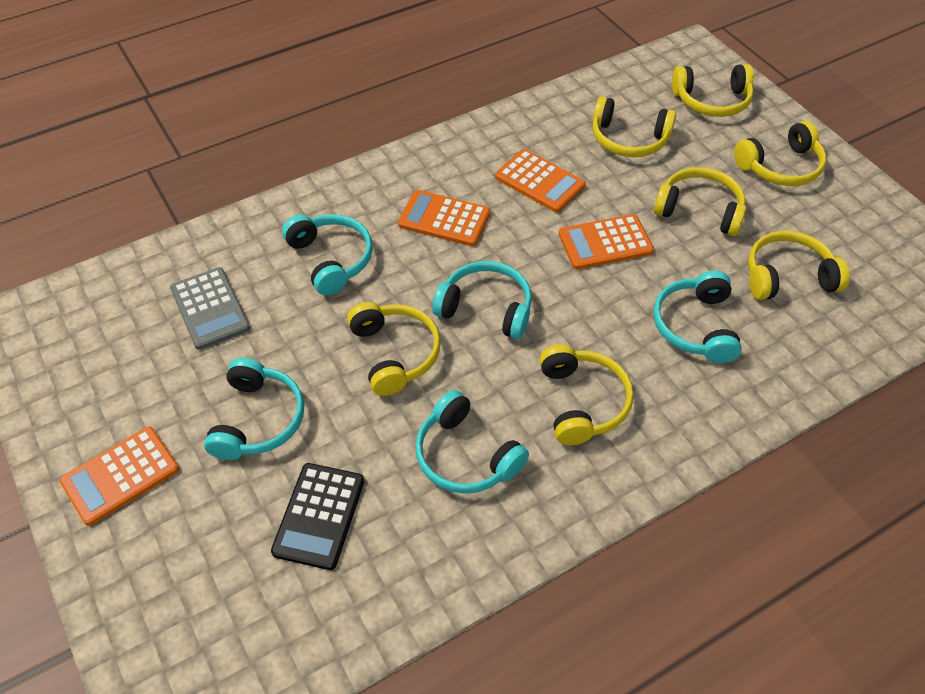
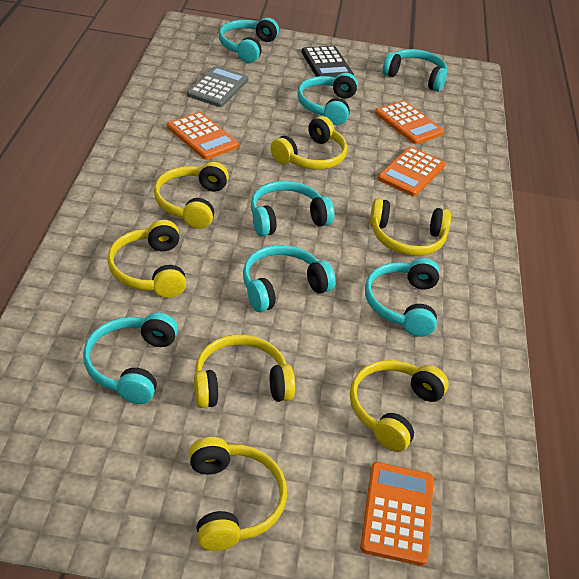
turquoise headphones: 5 -> 7

